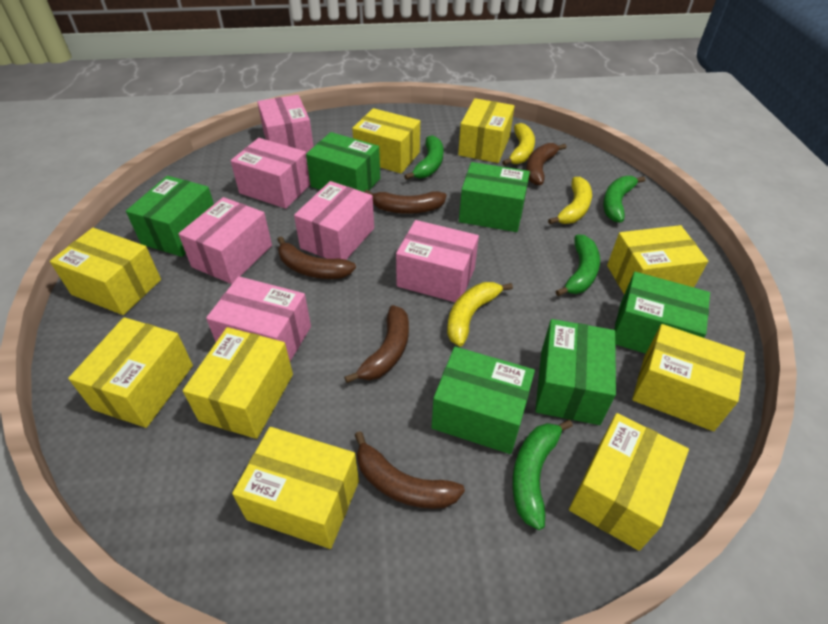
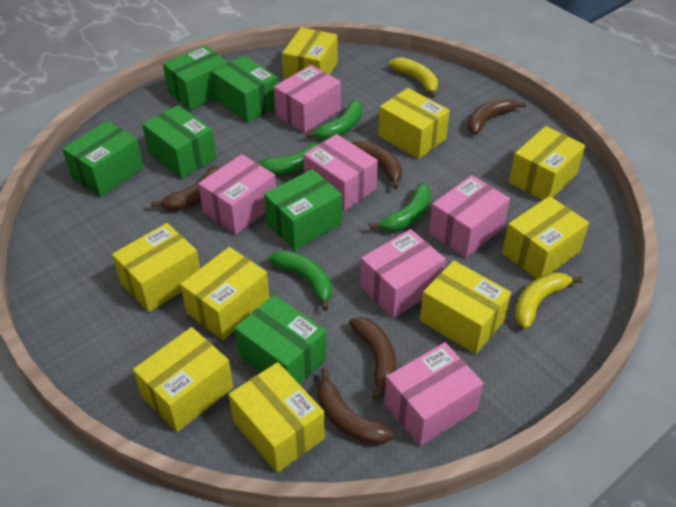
yellow banana: 3 -> 2

